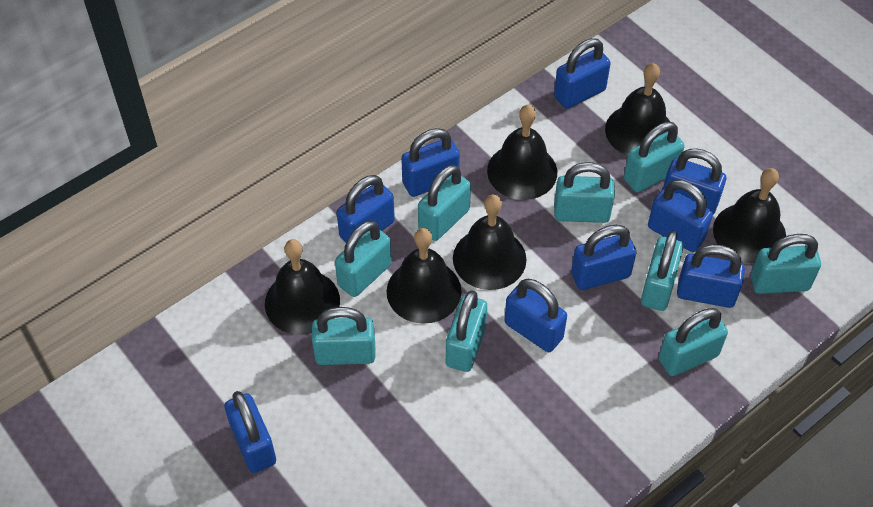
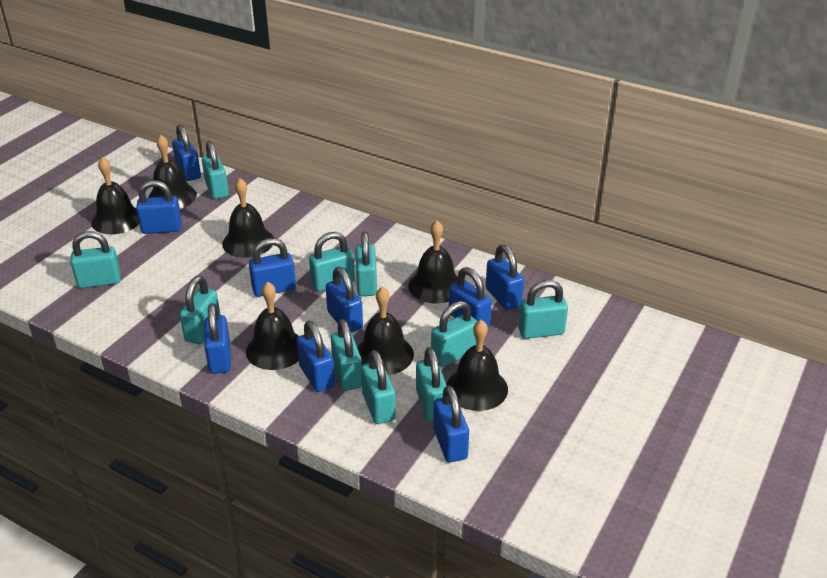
black bell: 6 -> 7
turquoise padlock: 9 -> 10

